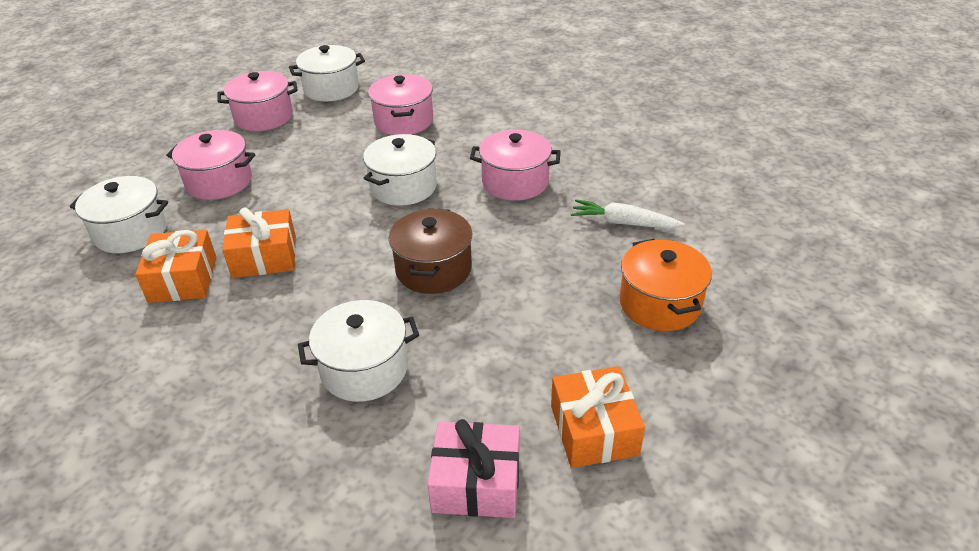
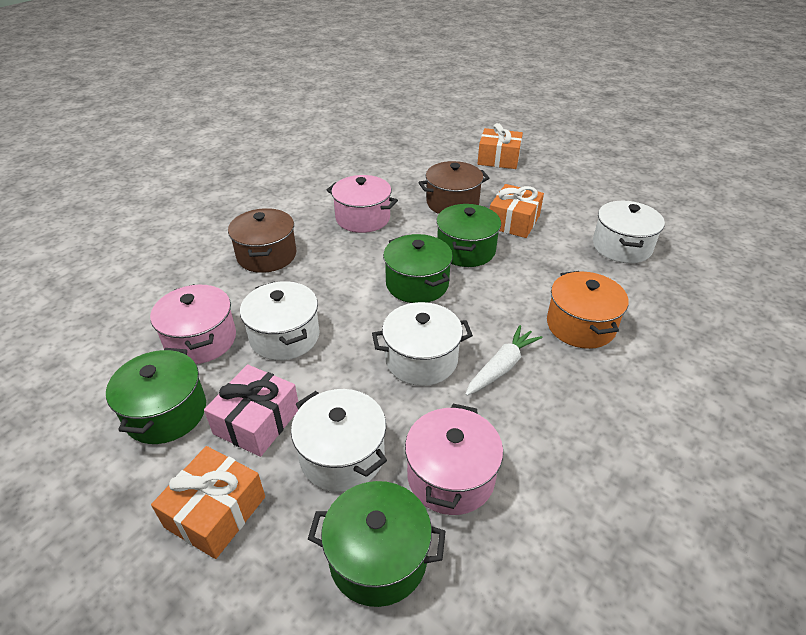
brown pot: 1 -> 2
green pot: 0 -> 4
pink pot: 4 -> 3

